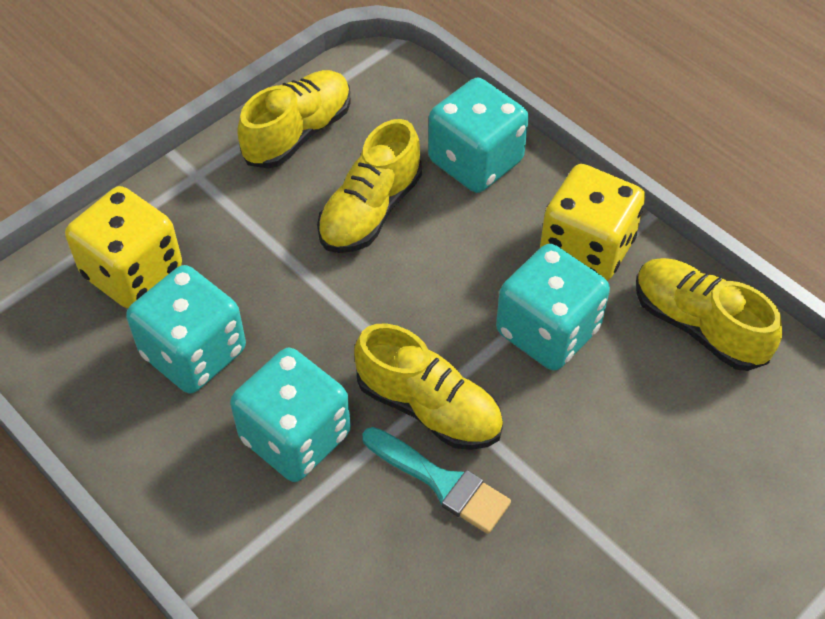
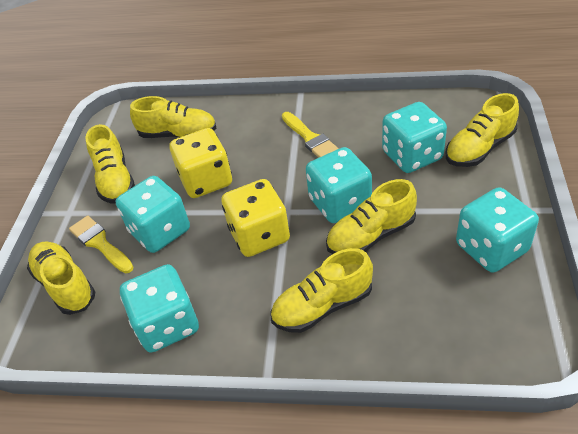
turquoise brush: 1 -> 0
turquoise dice: 4 -> 5
yellow brush: 0 -> 2
yellow shoe: 4 -> 6

